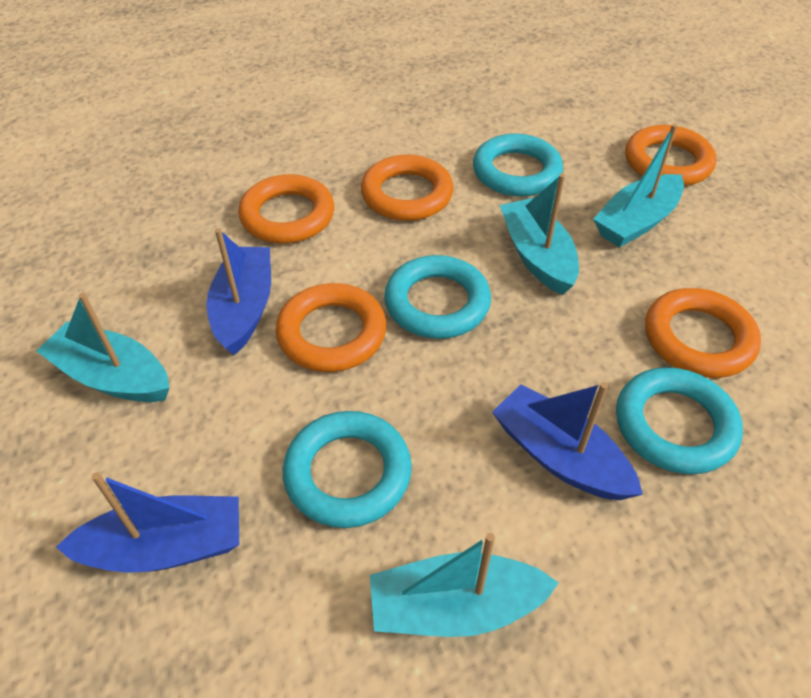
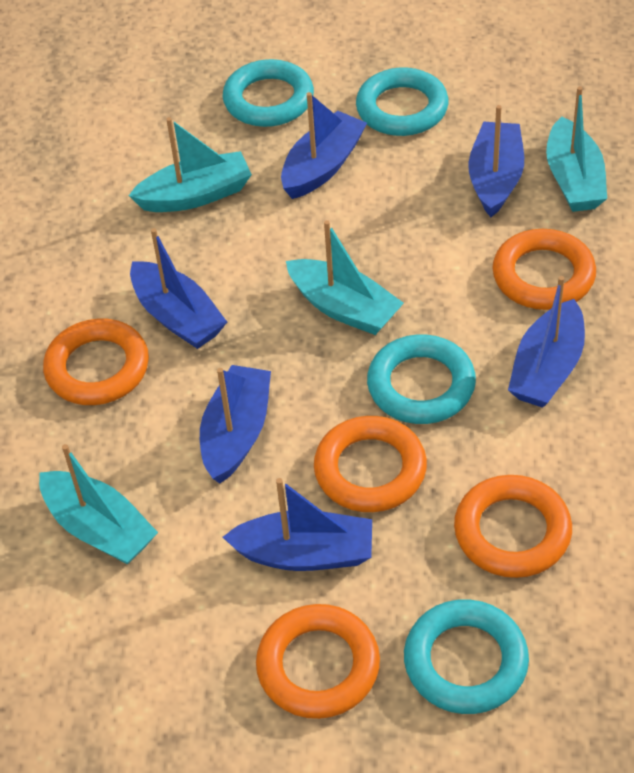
blue boat: 3 -> 6

